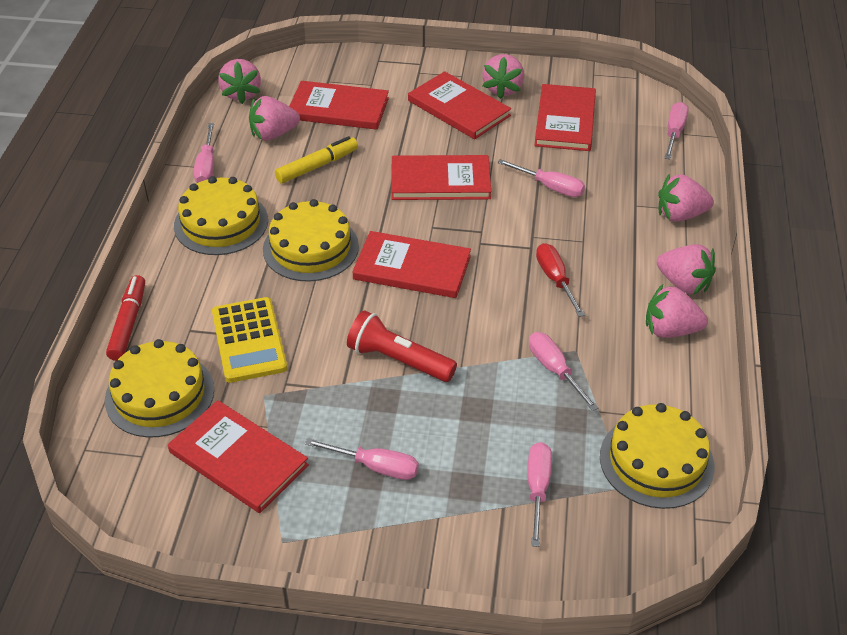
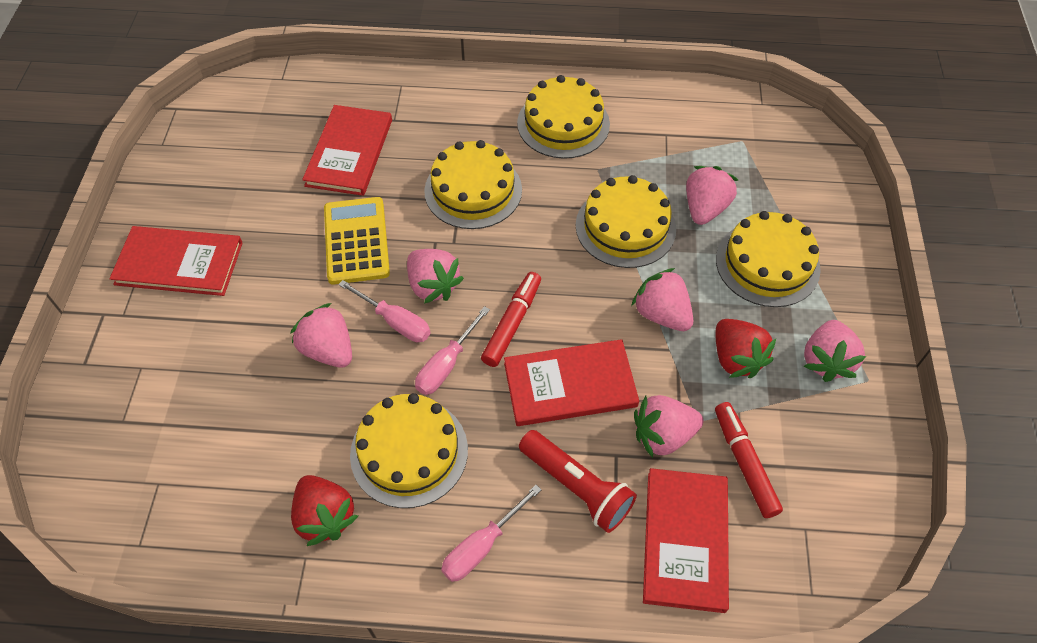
pink screwdriver: 6 -> 3
red book: 6 -> 4
red marker: 1 -> 2
red screwdriver: 1 -> 0
red strawberry: 0 -> 2
yellow cake: 4 -> 5
yellow marker: 1 -> 0

